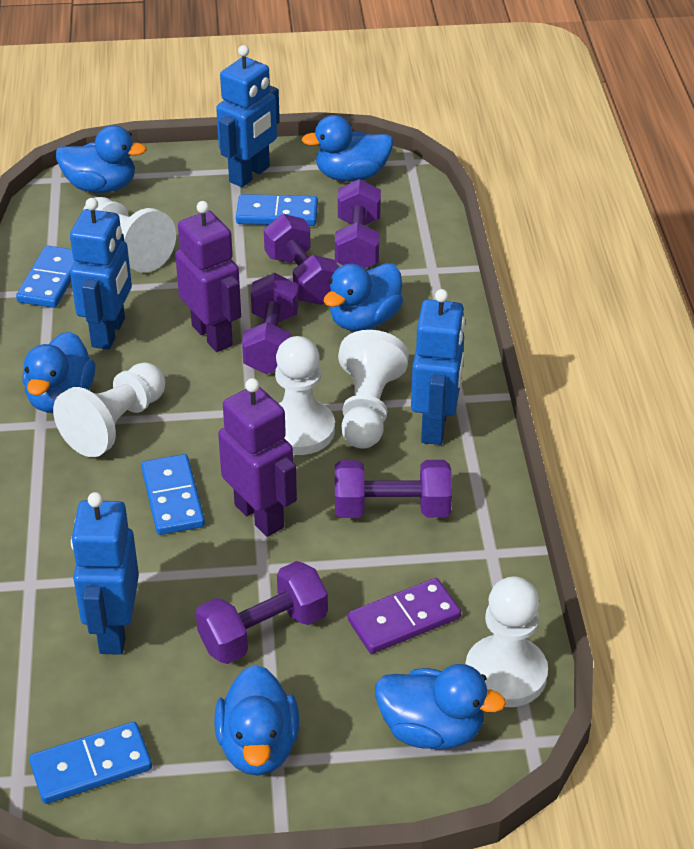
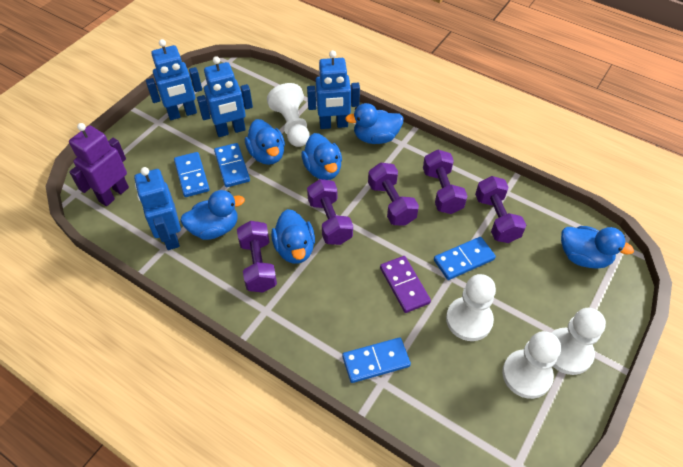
purple robot: 2 -> 1
white pawn: 5 -> 4

